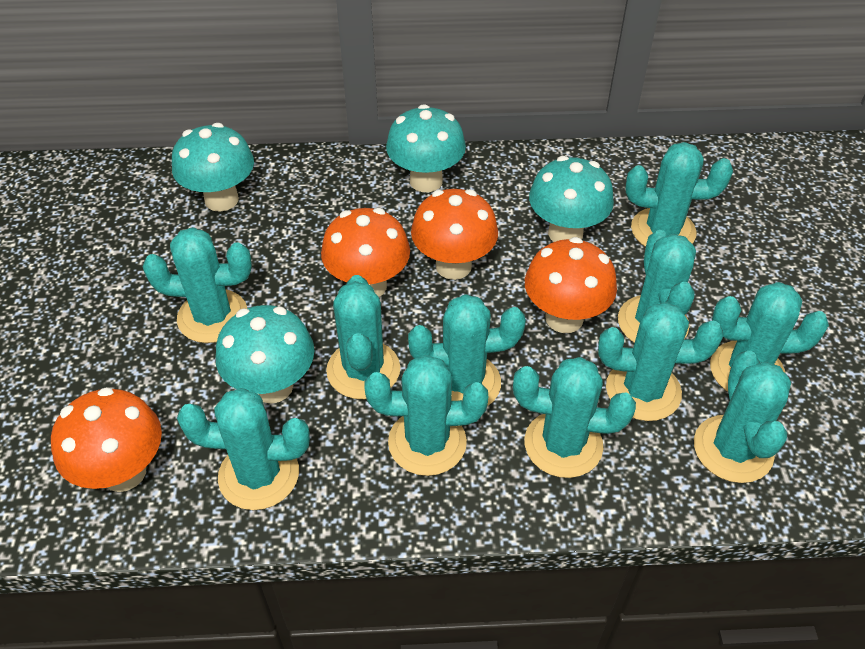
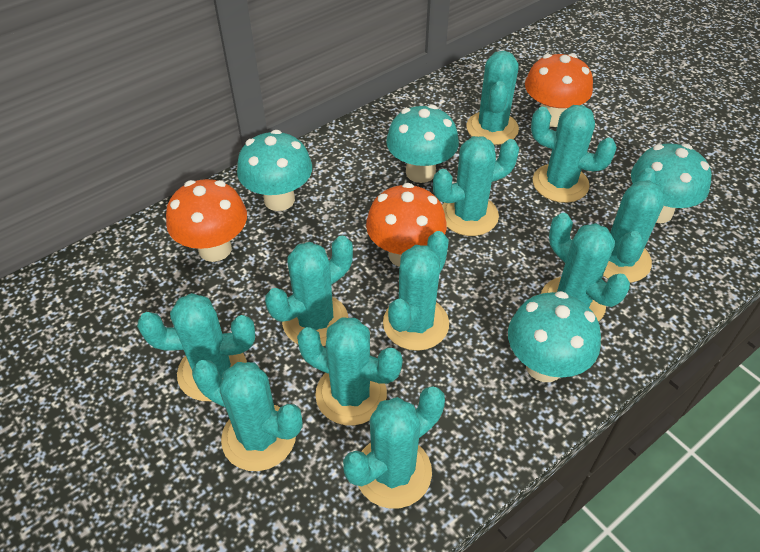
orange mushroom: 4 -> 3

